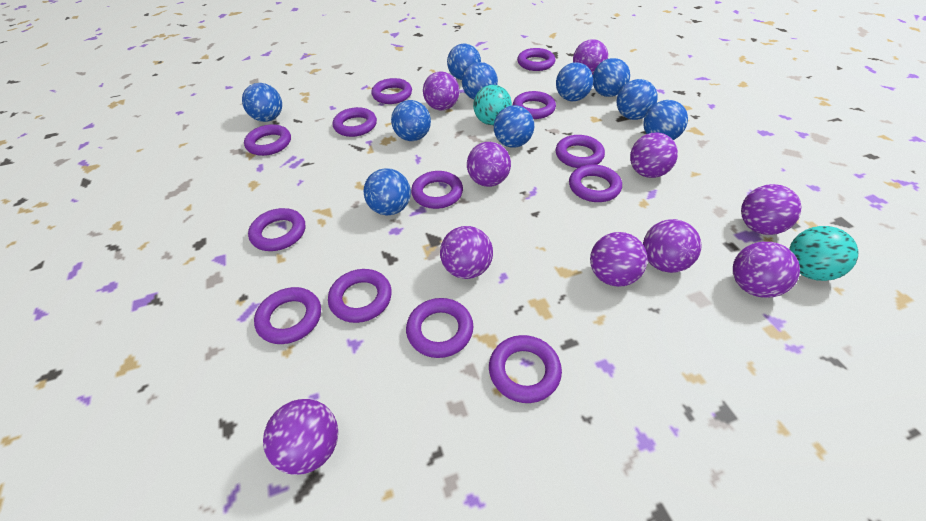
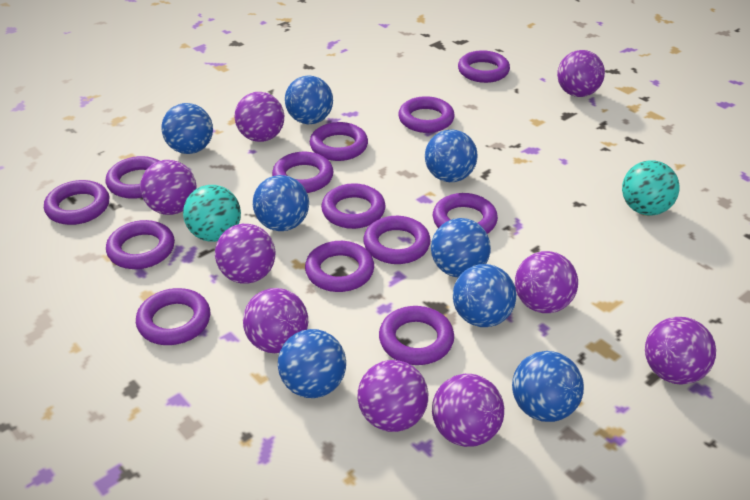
blue ball: 10 -> 8
purple ball: 10 -> 9

